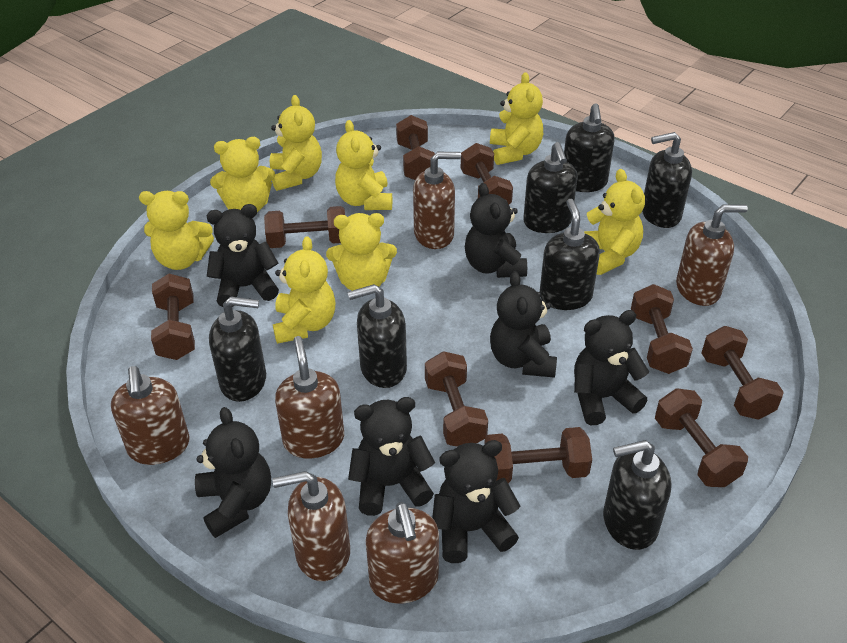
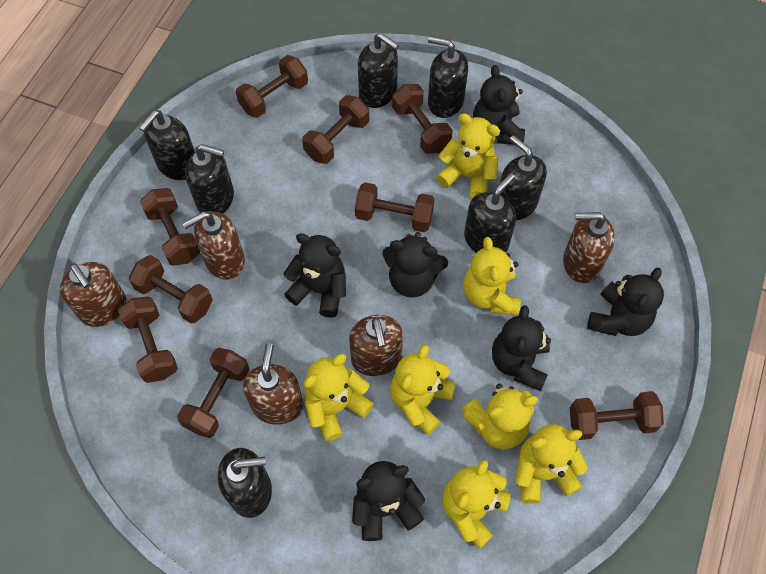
black teddy bear: 7 -> 6
brown soap dispenser: 6 -> 5
yellow teddy bear: 8 -> 7

